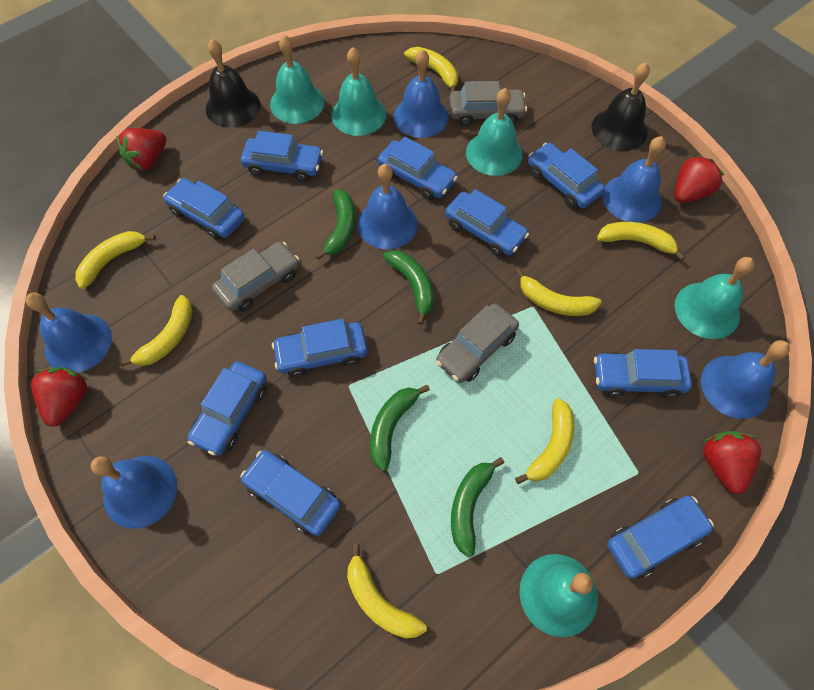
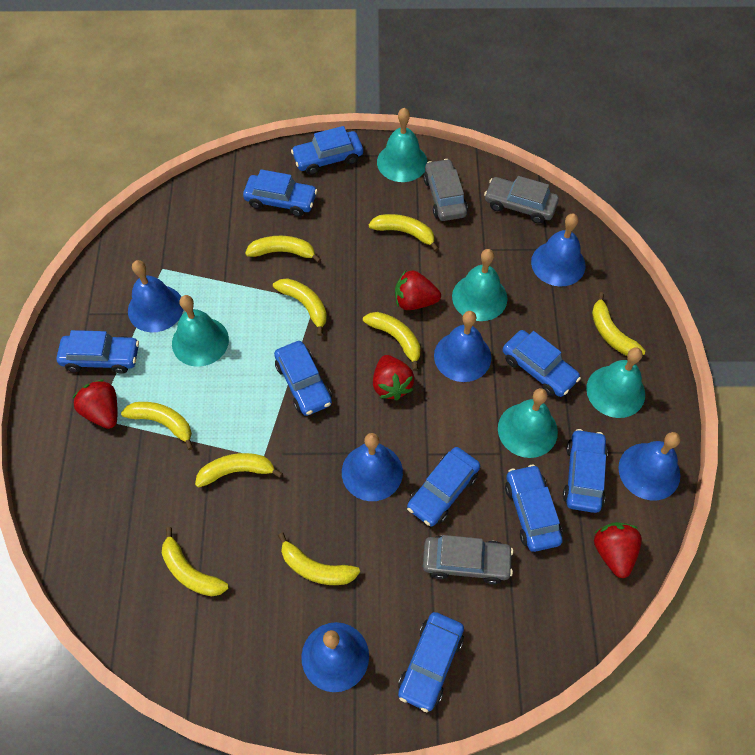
black bell: 2 -> 0
blue car: 10 -> 9
green banana: 4 -> 0
yellow banana: 7 -> 9

